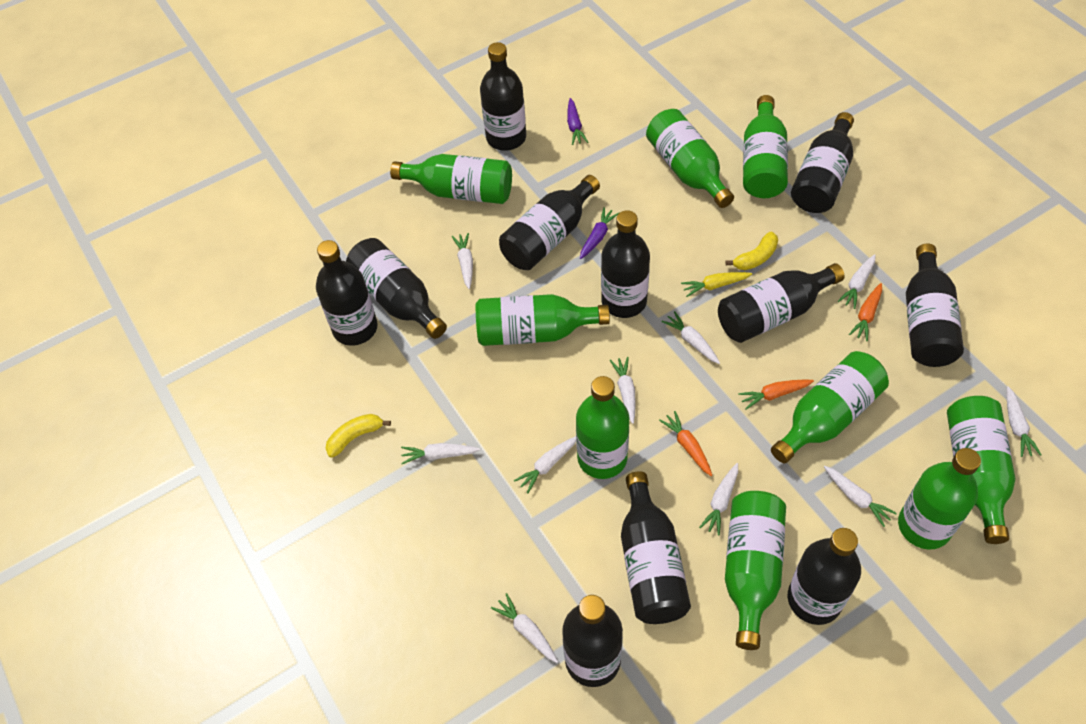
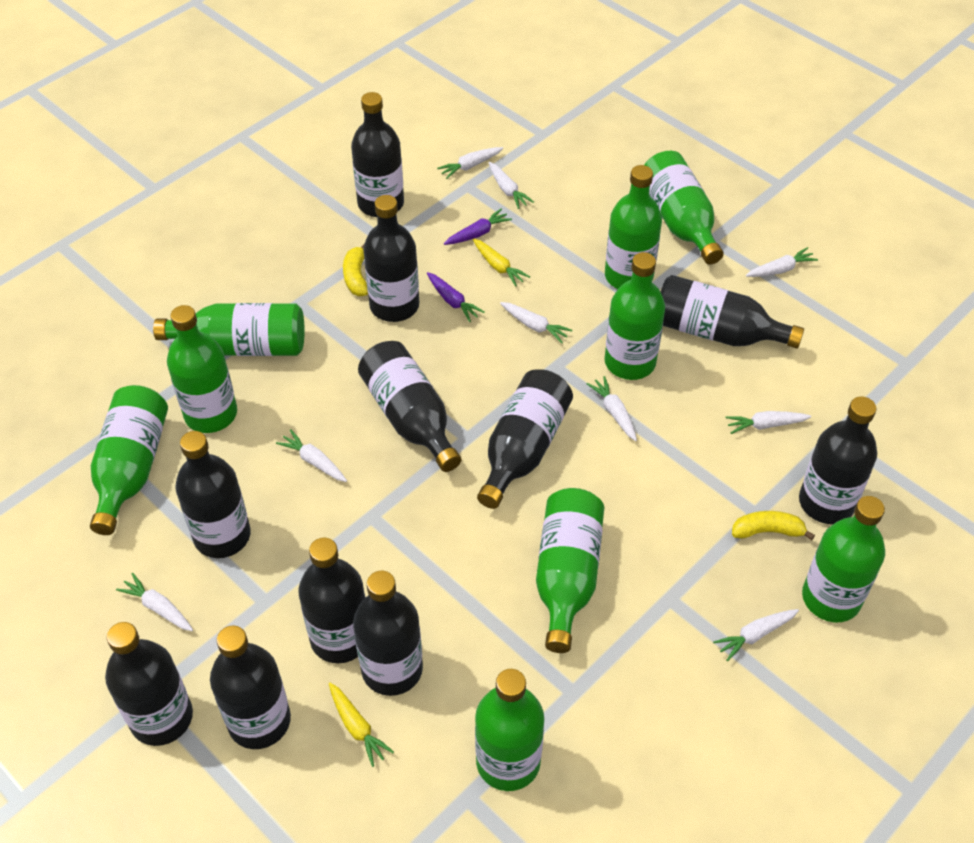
orange carrot: 3 -> 0
white carrot: 10 -> 9
yellow carrot: 1 -> 2

